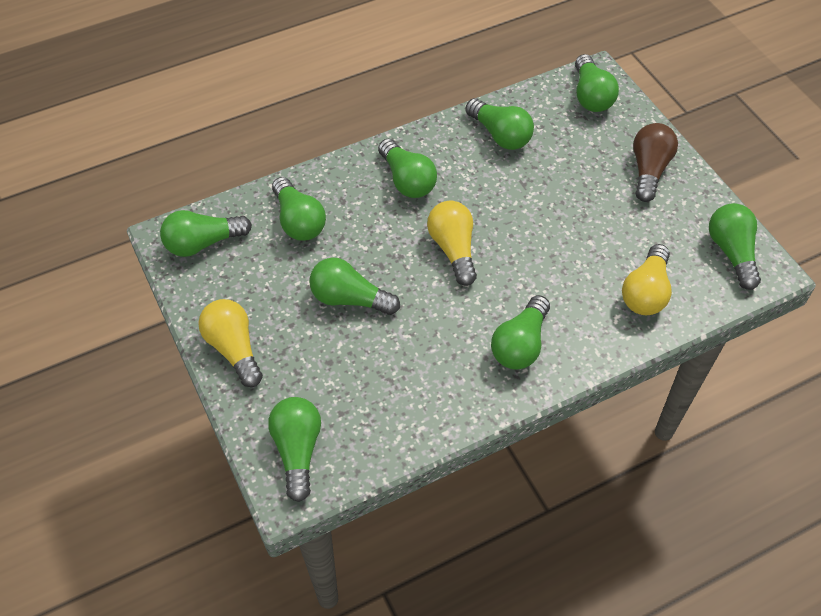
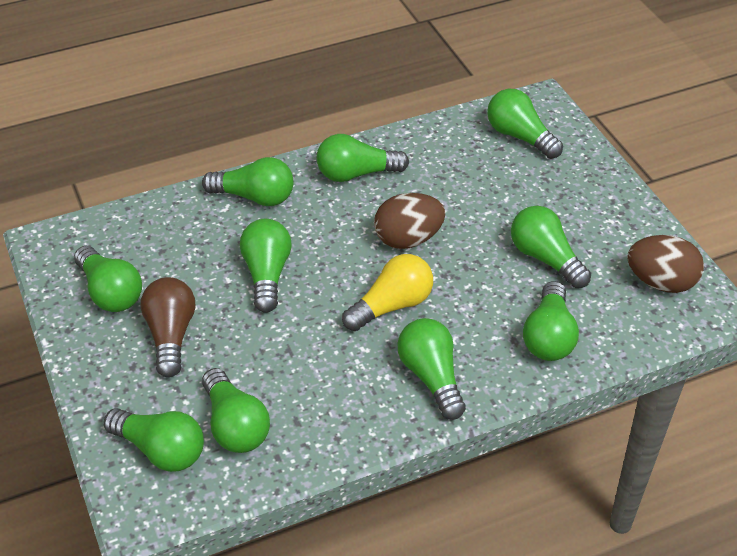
brown egg: 0 -> 2
green light bulb: 9 -> 10
yellow light bulb: 3 -> 1

